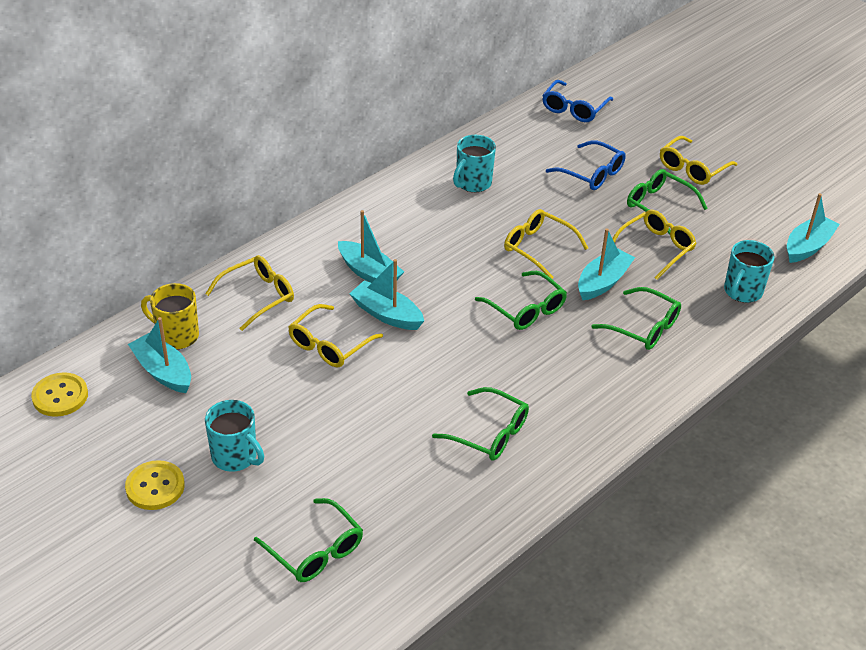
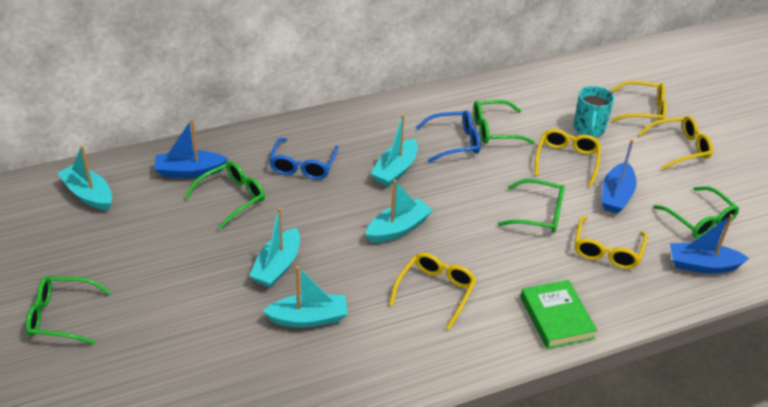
blue boat: 0 -> 3
green book: 0 -> 1
turquoise mug: 3 -> 1
yellow button: 2 -> 0
yellow mug: 1 -> 0

